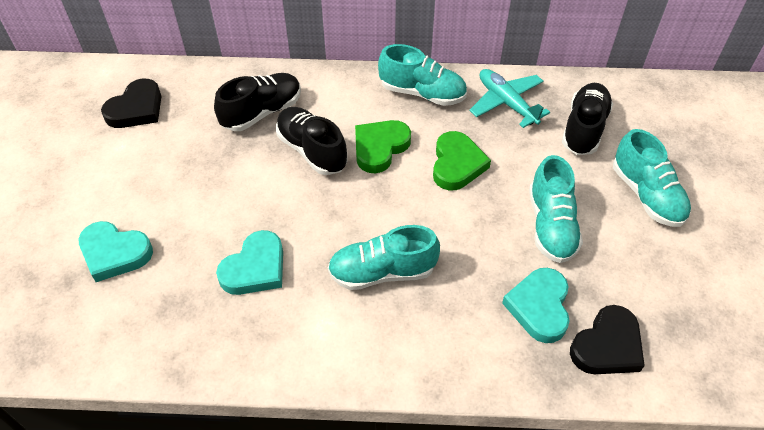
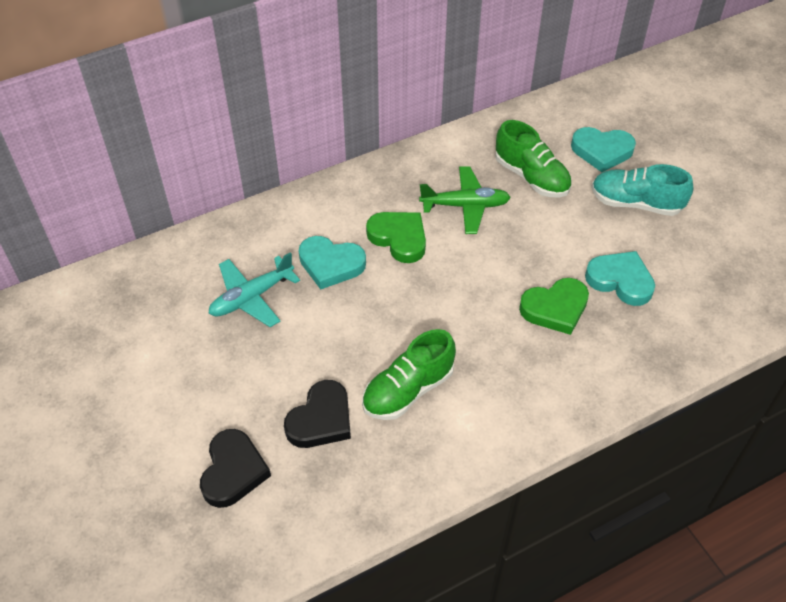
black shoe: 3 -> 0
green plane: 0 -> 1
green shoe: 0 -> 2
turquoise shoe: 4 -> 1

